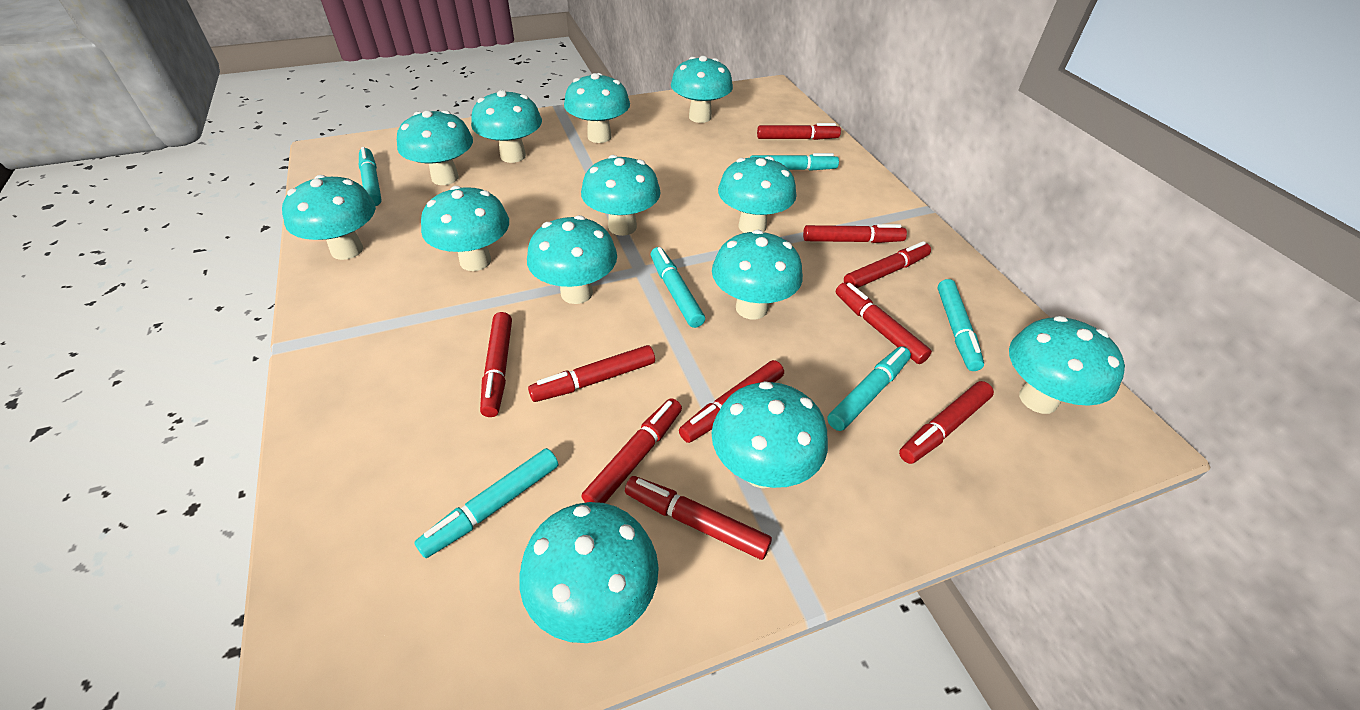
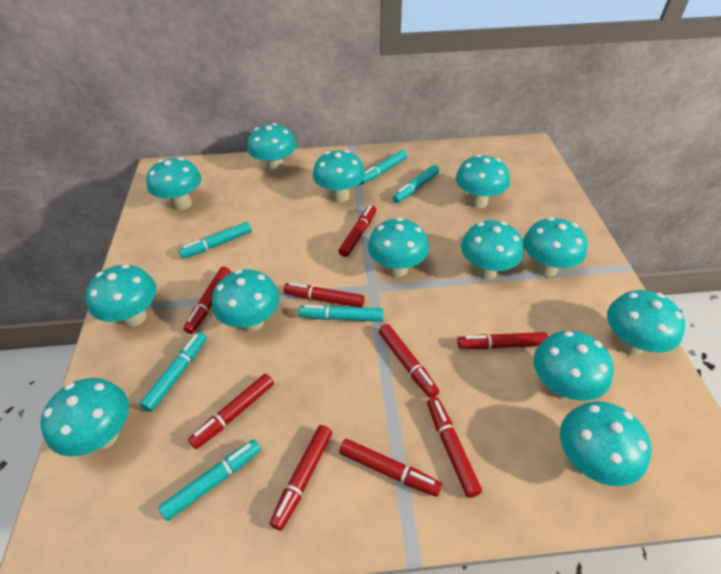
red marker: 10 -> 9

